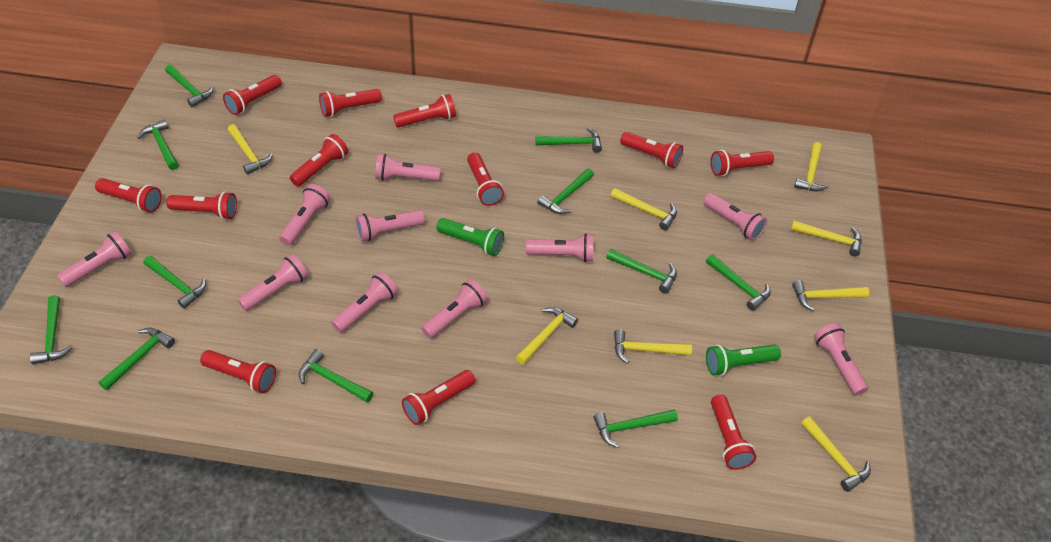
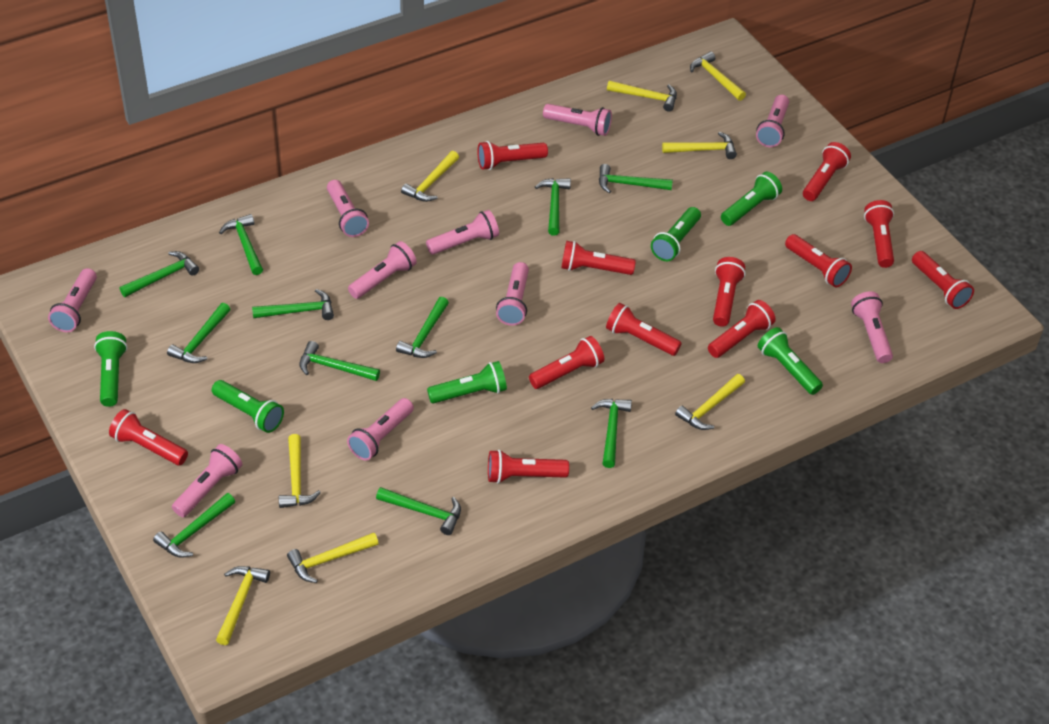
green flashlight: 2 -> 6

